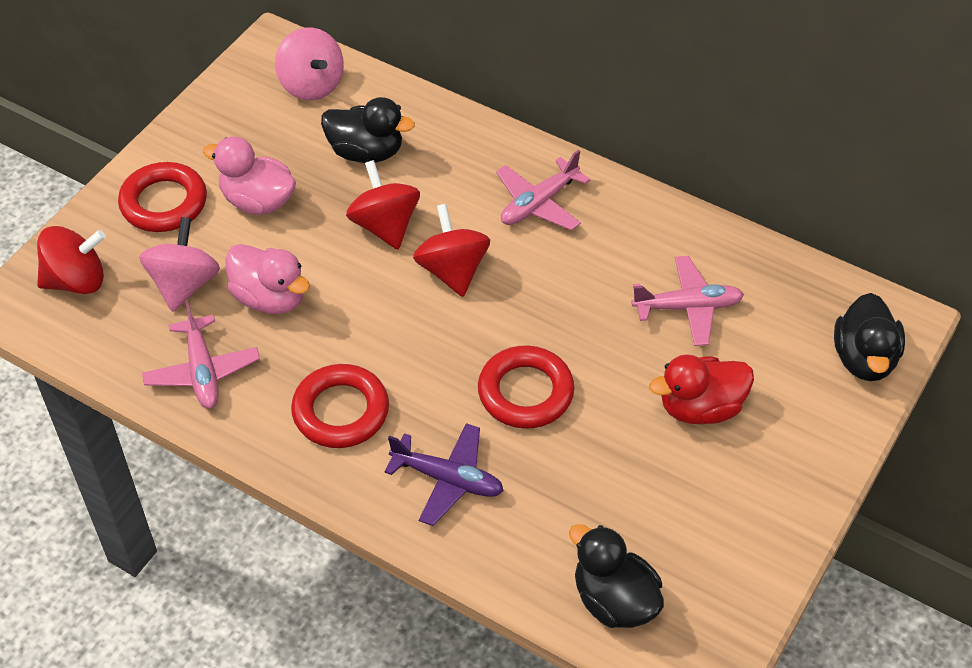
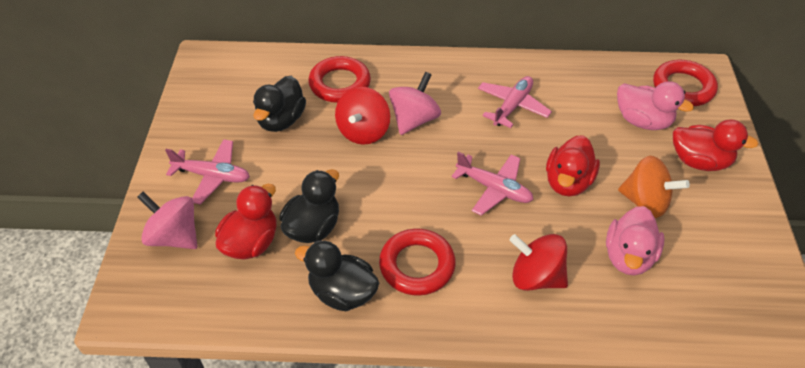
orange spinning top: 0 -> 1
purple plane: 1 -> 0
red duck: 1 -> 3
red spinning top: 3 -> 2

